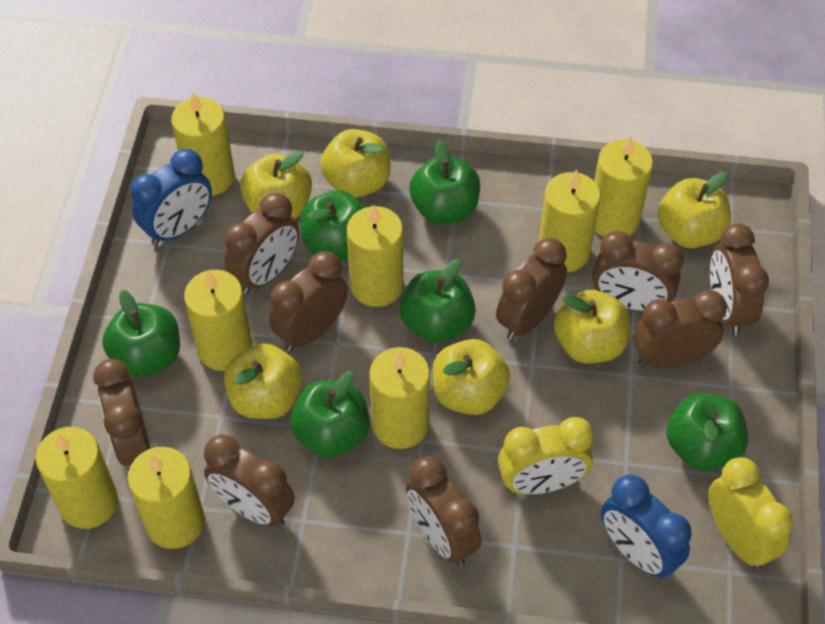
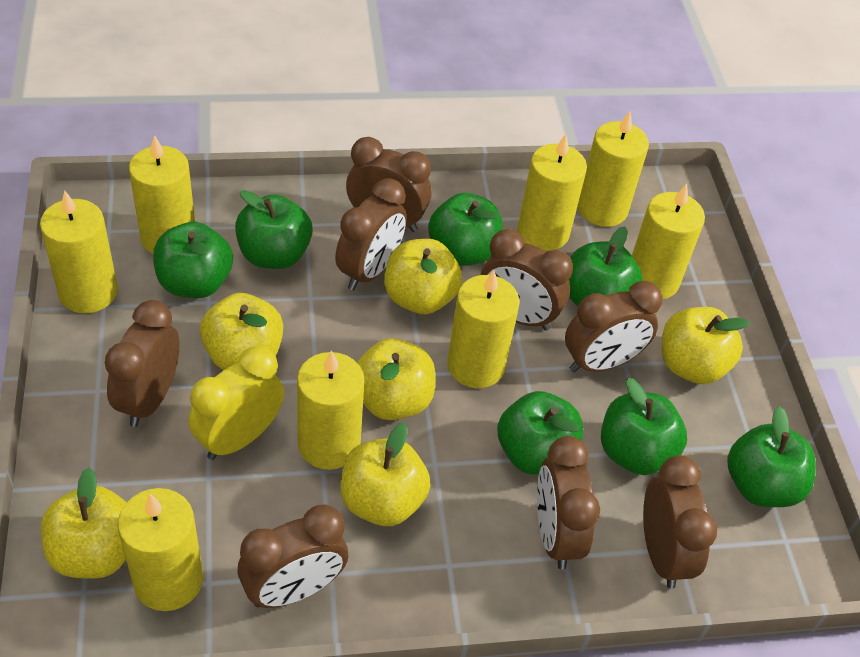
blue clock: 2 -> 0
brown clock: 9 -> 8
green apple: 6 -> 7
yellow clock: 2 -> 1

